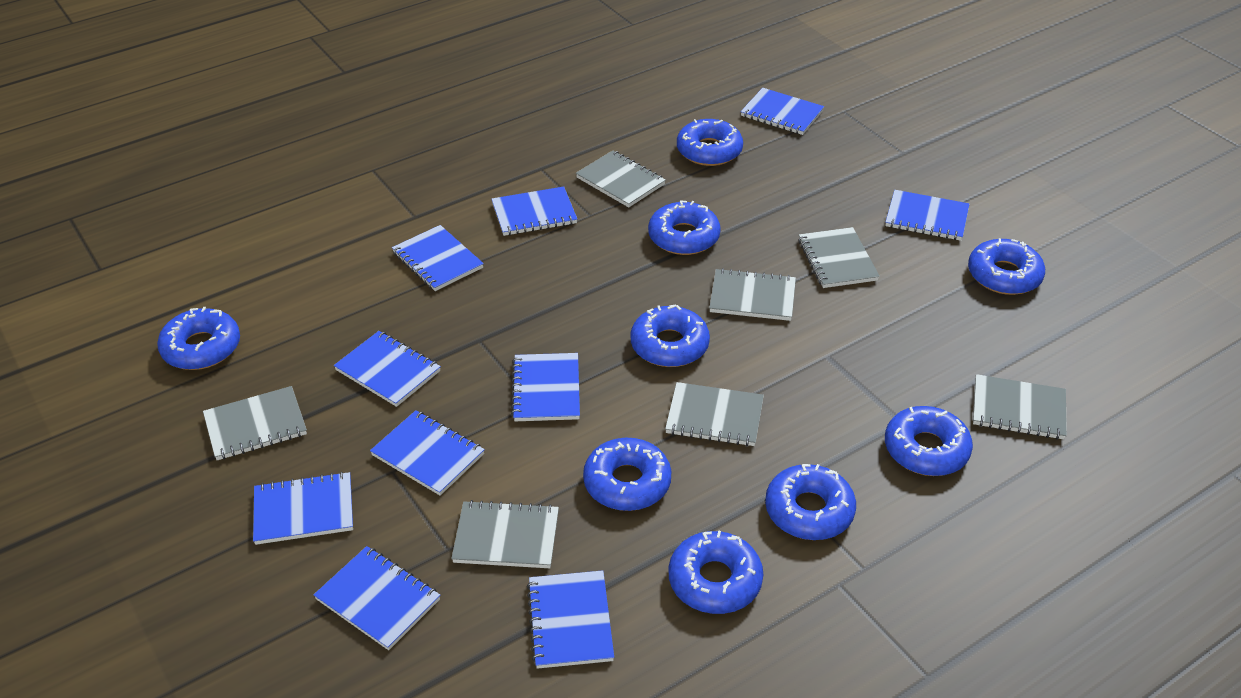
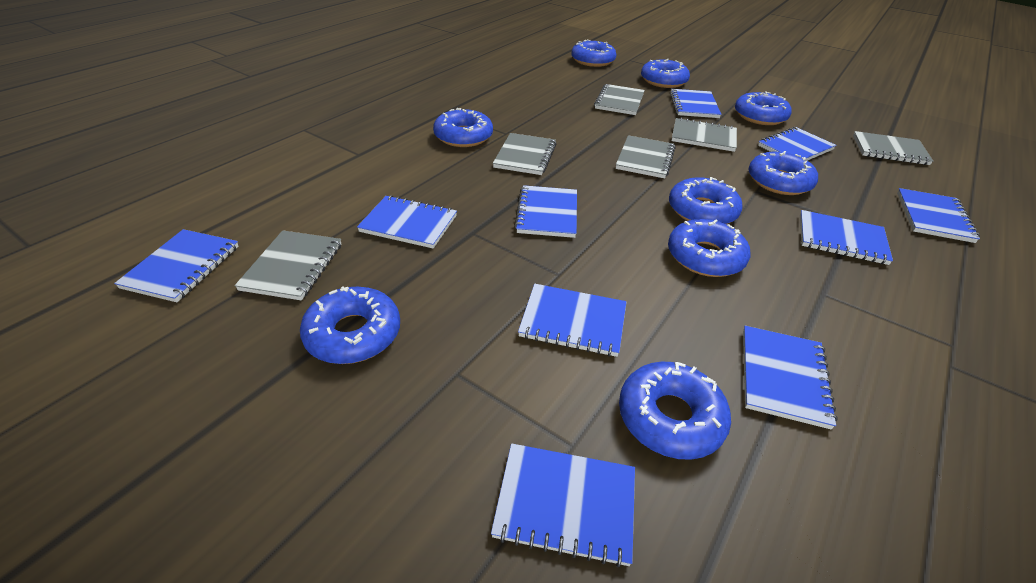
grey notebook: 7 -> 6

